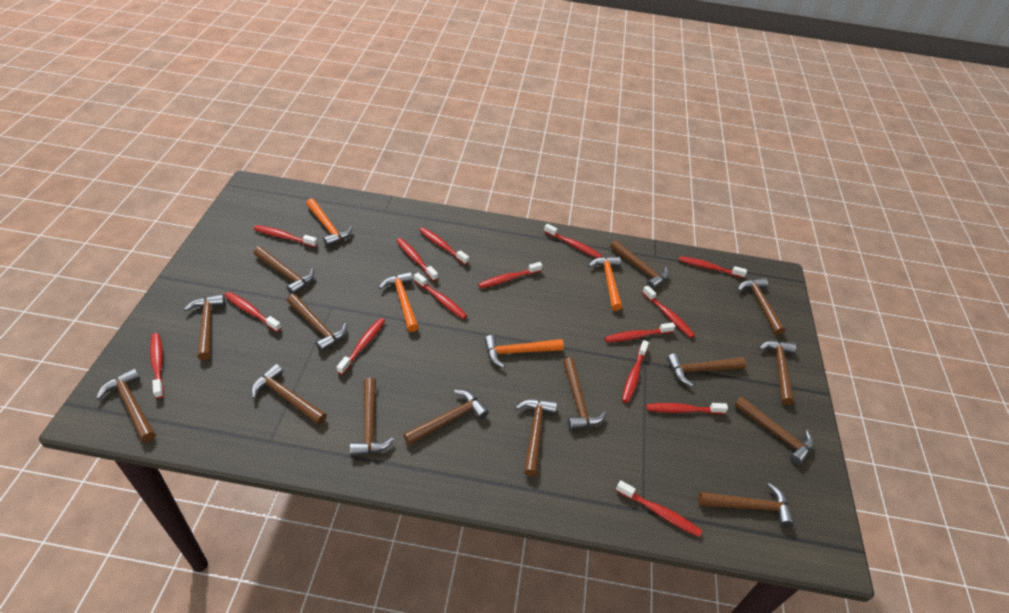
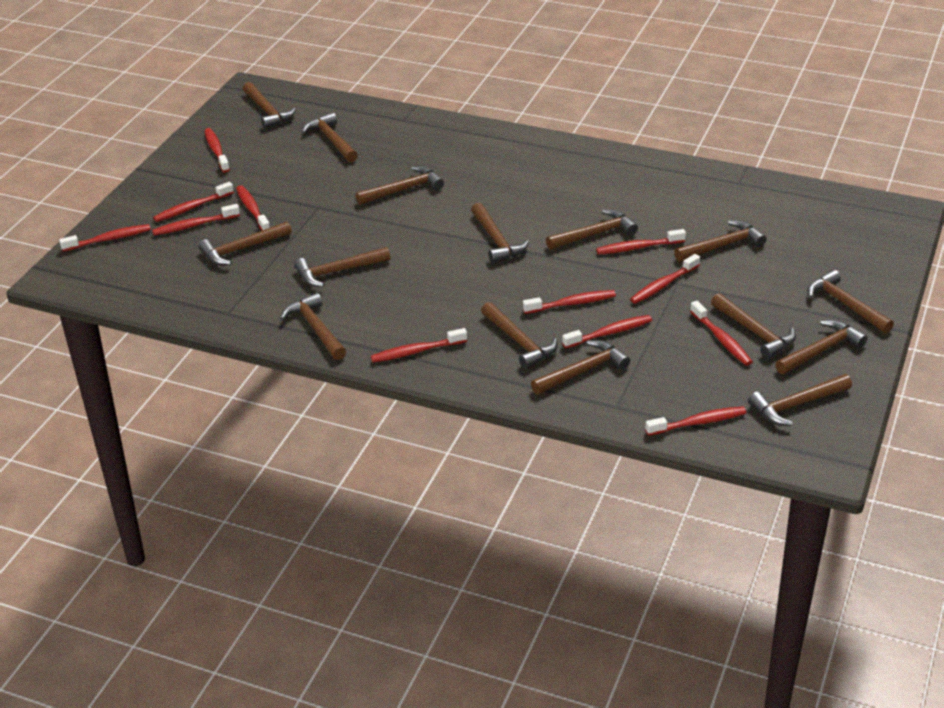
orange hammer: 4 -> 0
red toothbrush: 15 -> 12

